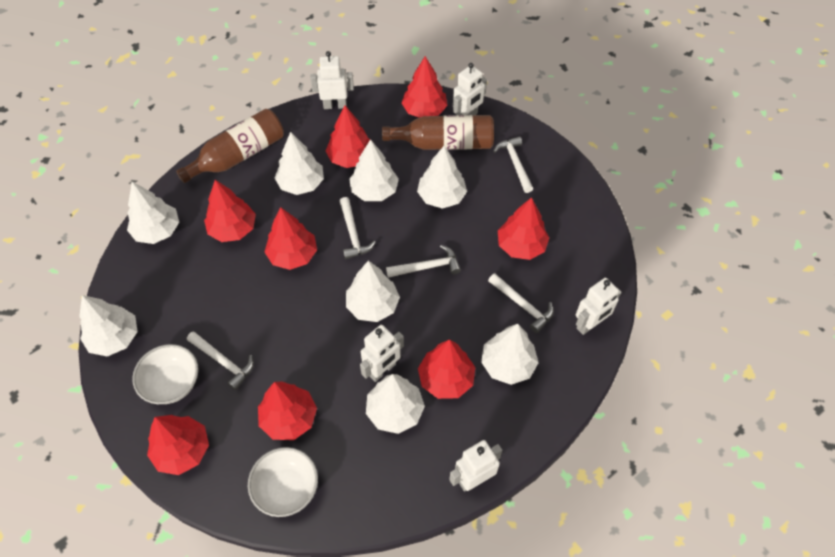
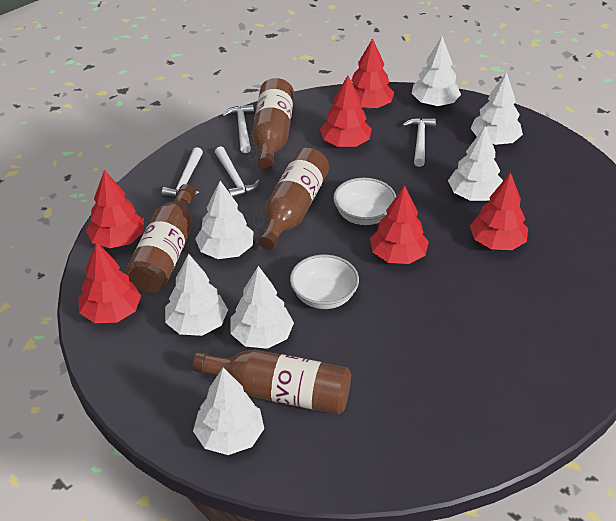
brown bottle: 2 -> 4
red tree: 8 -> 6
white hammer: 5 -> 4
white robot: 5 -> 0
white tree: 8 -> 7

